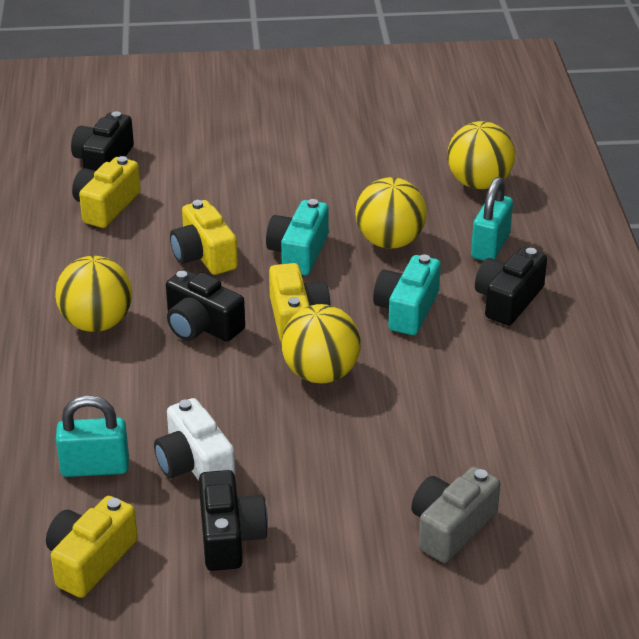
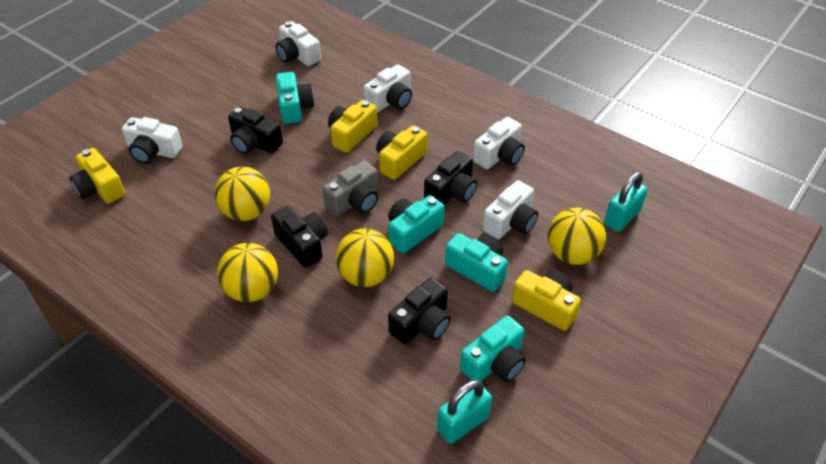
turquoise camera: 2 -> 4
white camera: 1 -> 5

